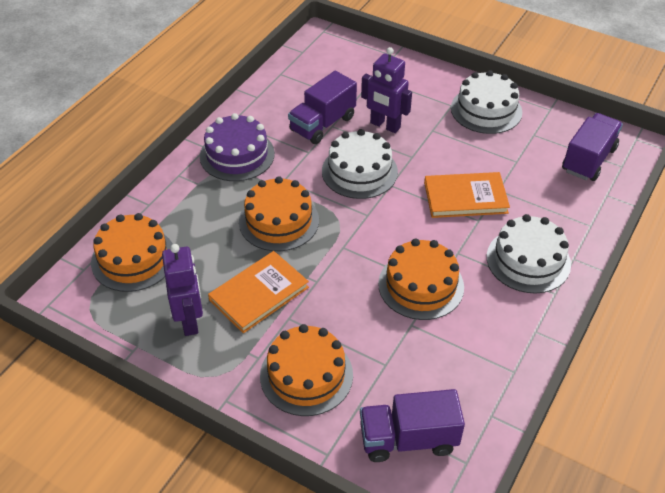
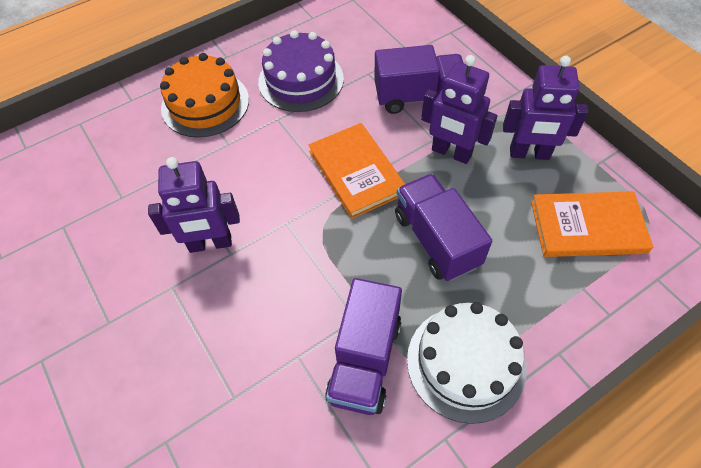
orange cake: 4 -> 1
purple robot: 2 -> 3
white cake: 3 -> 1

